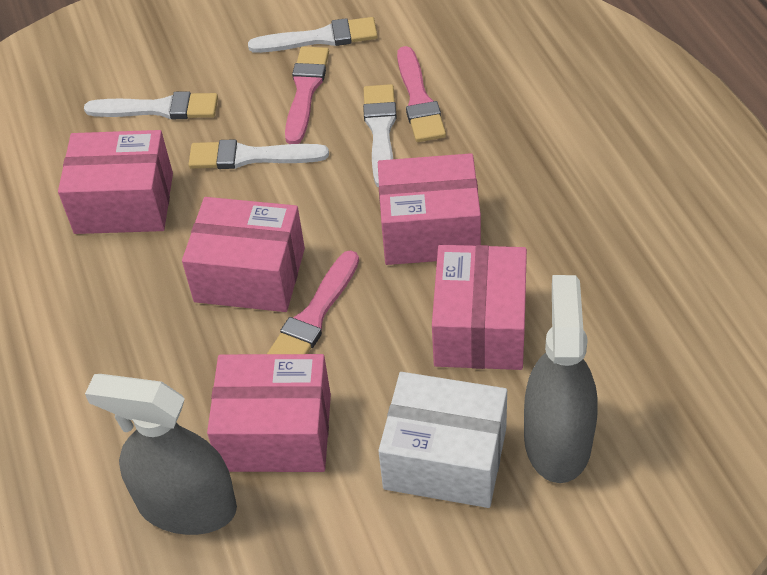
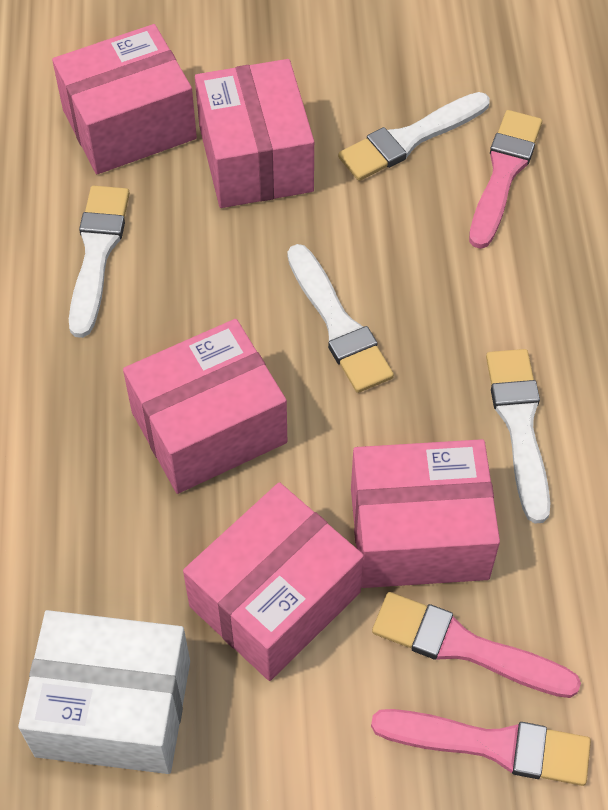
grey spray bottle: 2 -> 0

